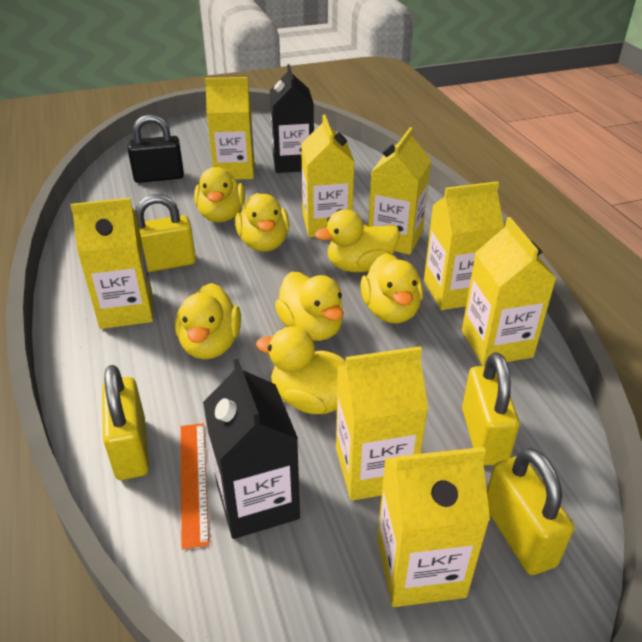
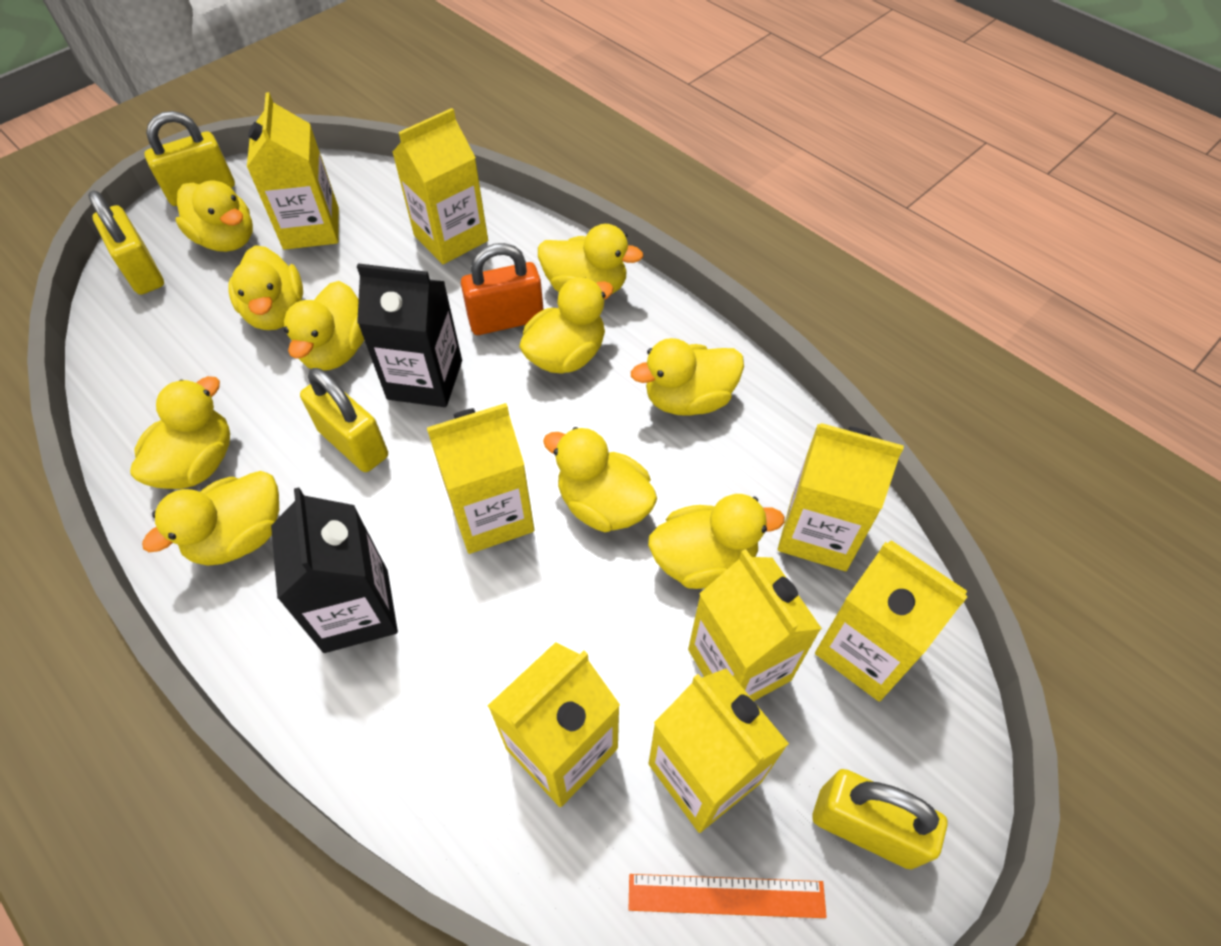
black padlock: 1 -> 0
orange padlock: 0 -> 1
yellow duck: 7 -> 10

